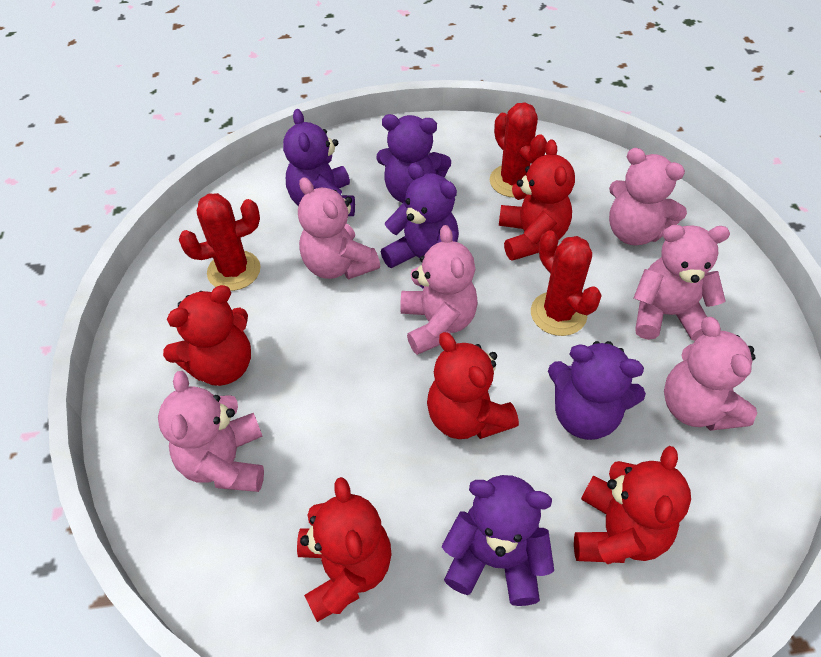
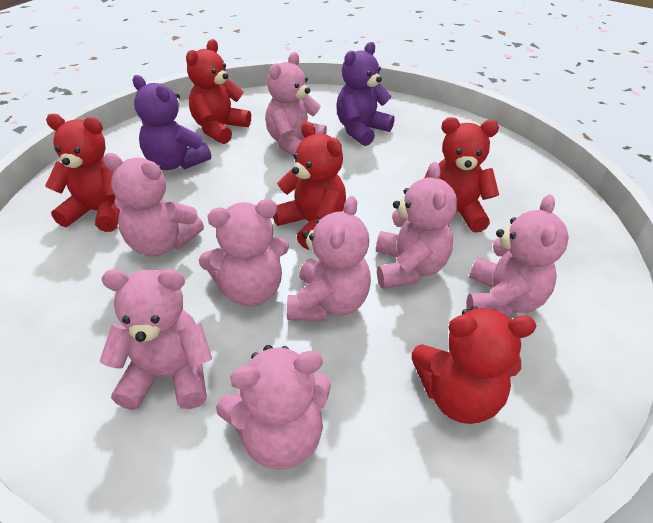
pink teddy bear: 6 -> 8
purple teddy bear: 5 -> 2
red cactus: 3 -> 0

